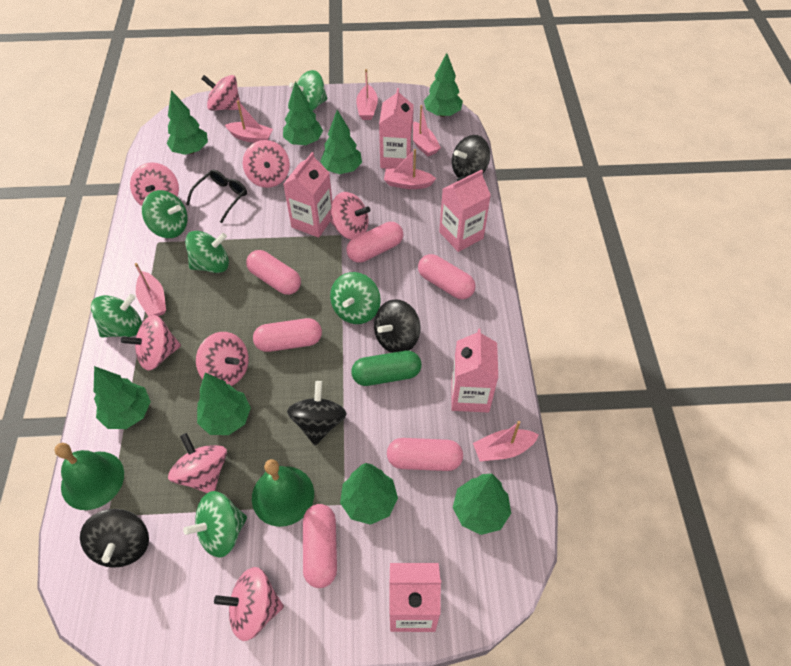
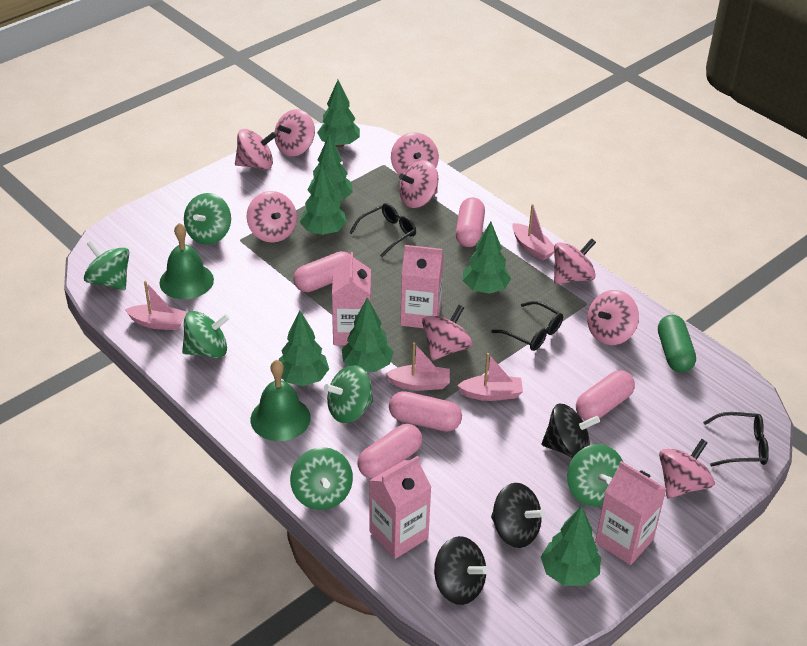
black glasses: 1 -> 3
black spinning top: 4 -> 3
green tree: 8 -> 7
pink boat: 6 -> 4
pink capsule: 6 -> 5
pink carton: 5 -> 4
pink spinning top: 8 -> 9

